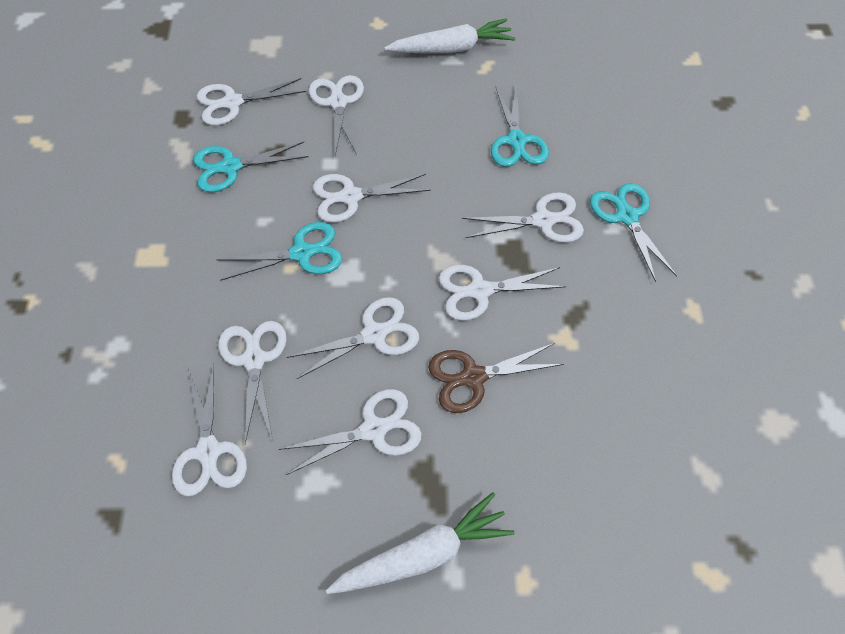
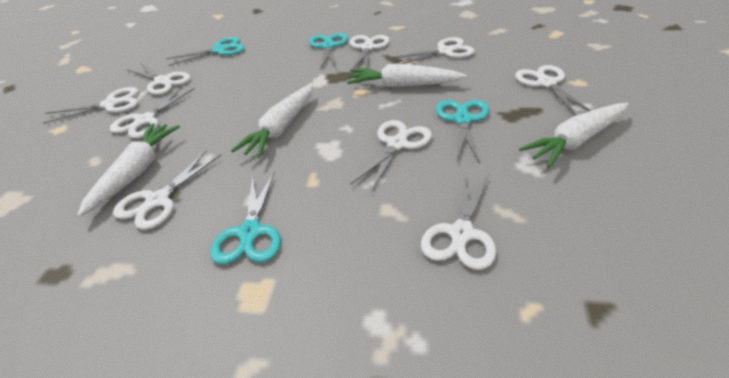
brown scissors: 1 -> 0
white carrot: 2 -> 4

